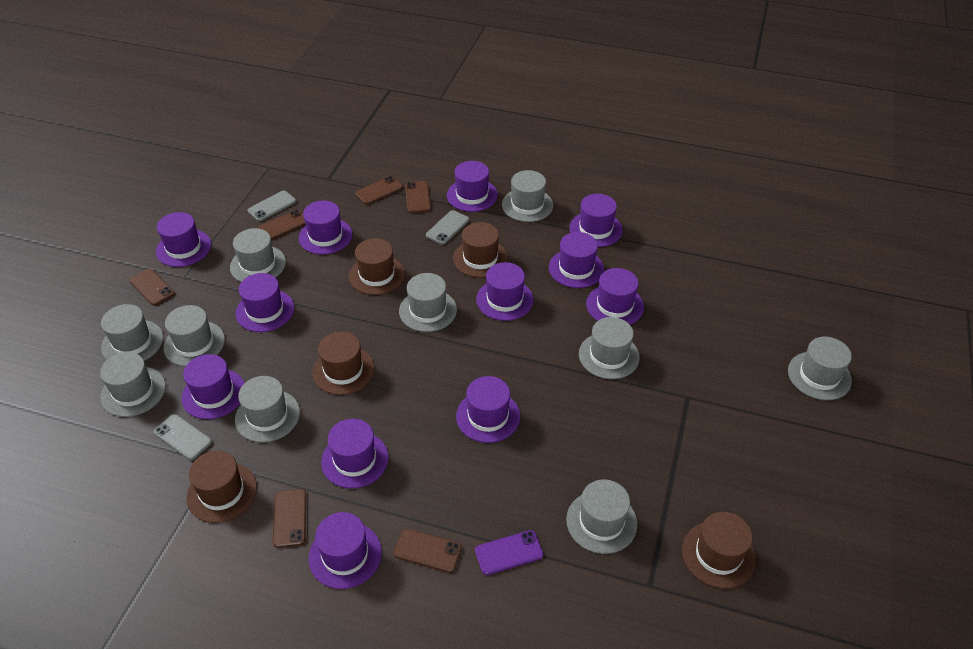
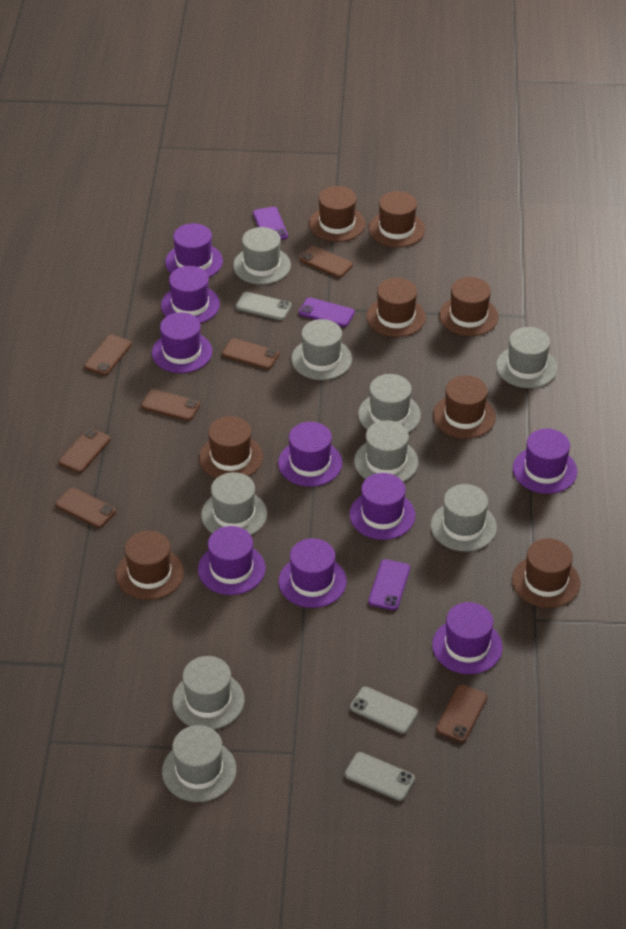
brown hat: 5 -> 8
brown phone: 6 -> 7
grey hat: 10 -> 9
purple hat: 12 -> 9
purple phone: 1 -> 3

